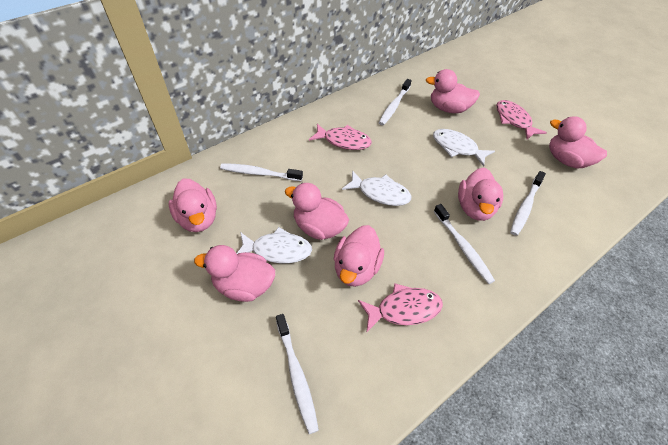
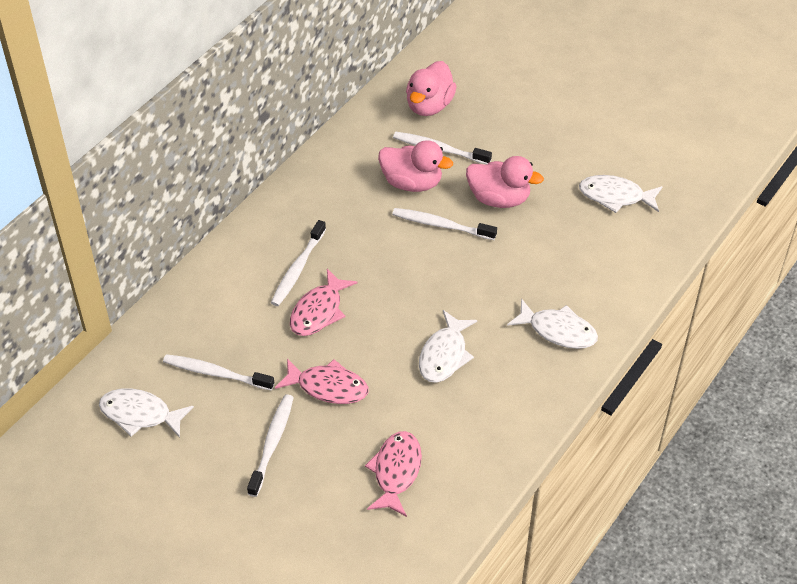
pink duck: 7 -> 3
white fish: 3 -> 4

